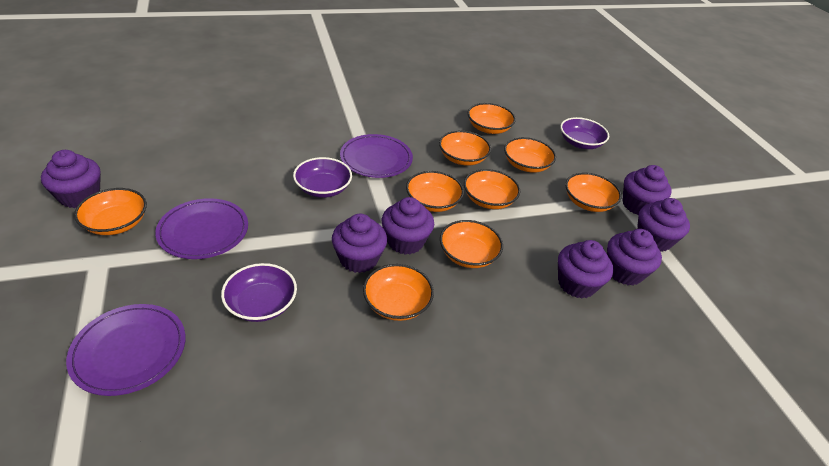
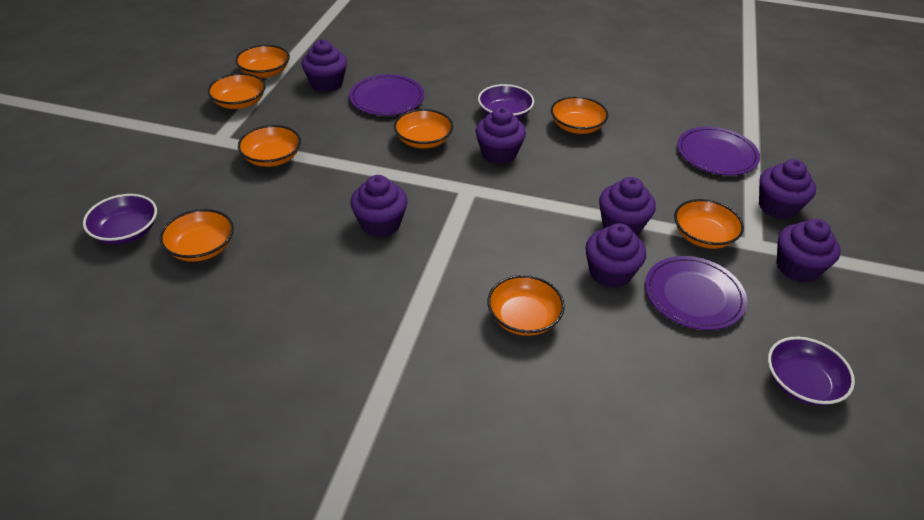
orange bowl: 9 -> 8

